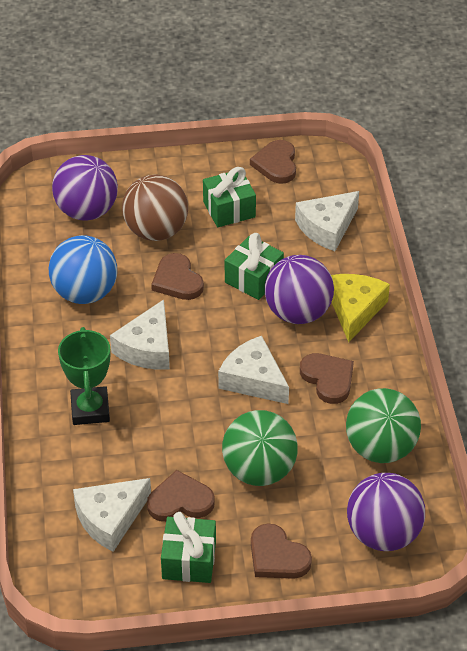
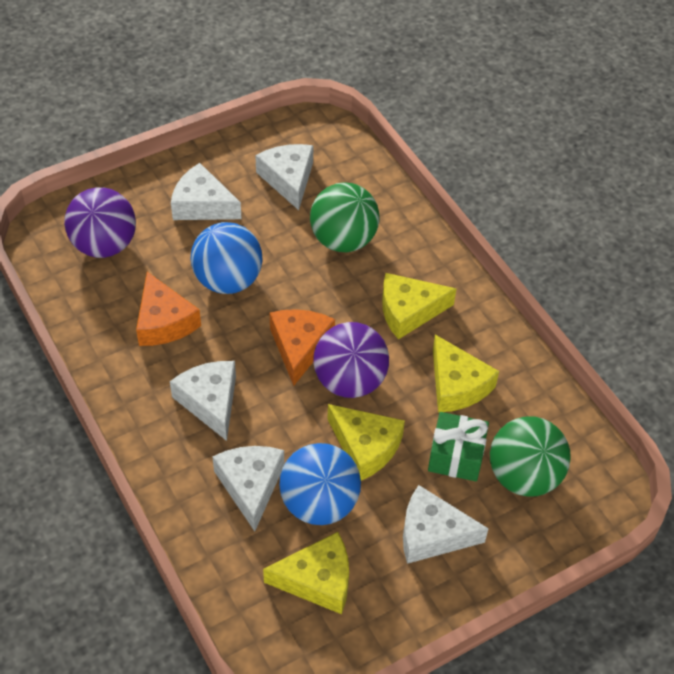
blue ball: 1 -> 2
brown ball: 1 -> 0
brown heart: 5 -> 0
green gift: 3 -> 1
green trophy: 1 -> 0
orange cheese: 0 -> 2
purple ball: 3 -> 2
white cheese: 4 -> 5
yellow cheese: 1 -> 4

